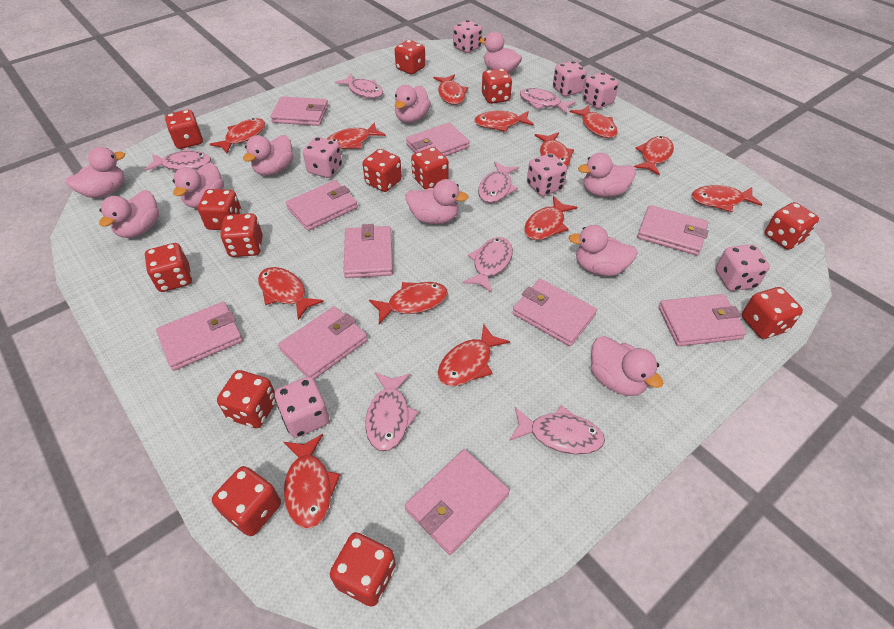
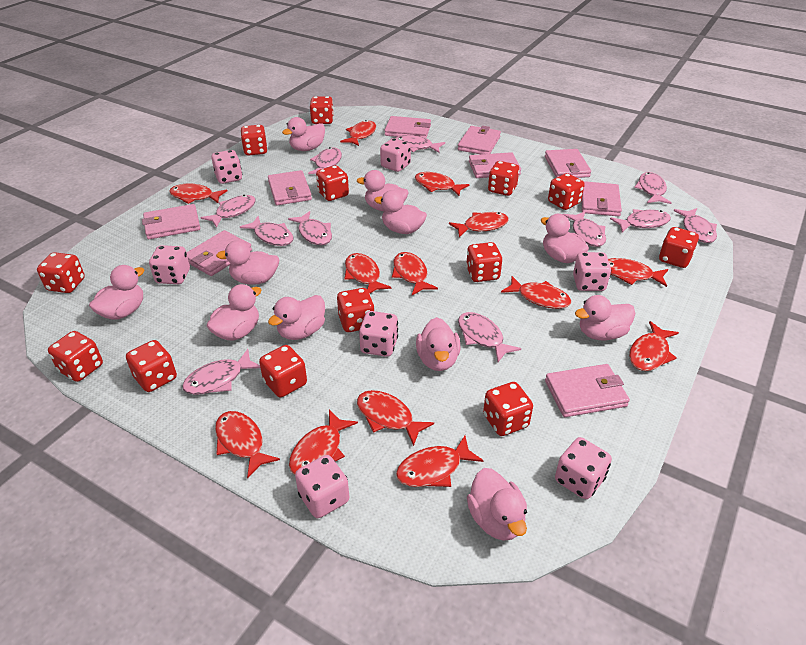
pink duck: 10 -> 11
pink fish: 7 -> 11
pink wallet: 10 -> 9

